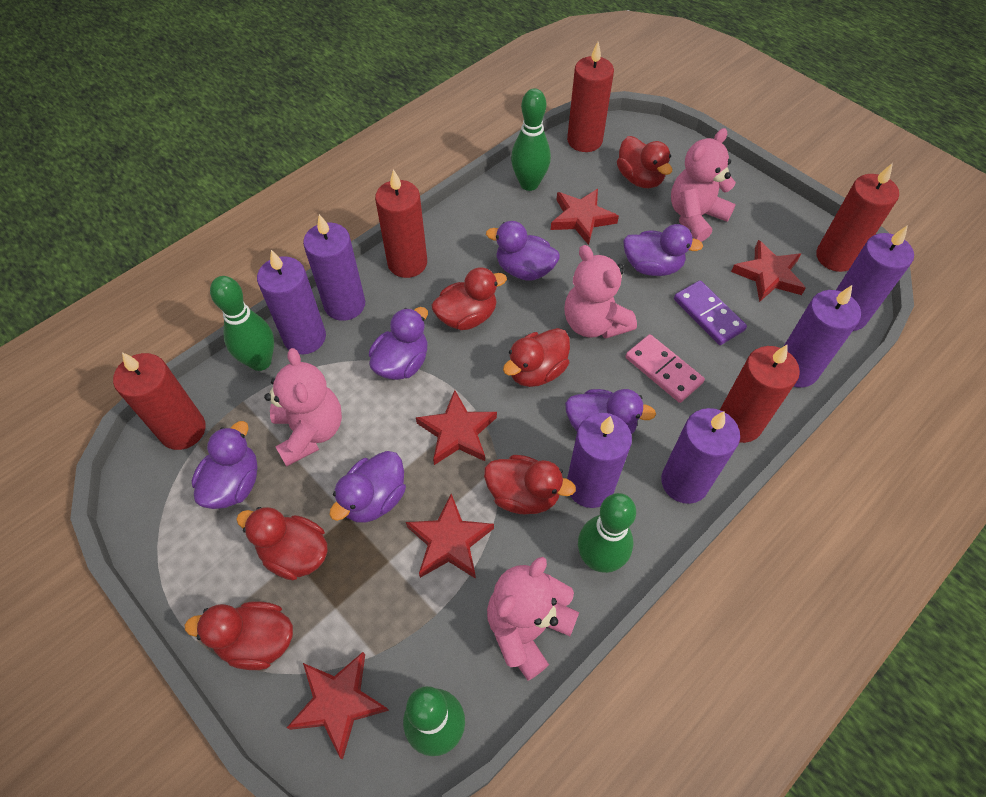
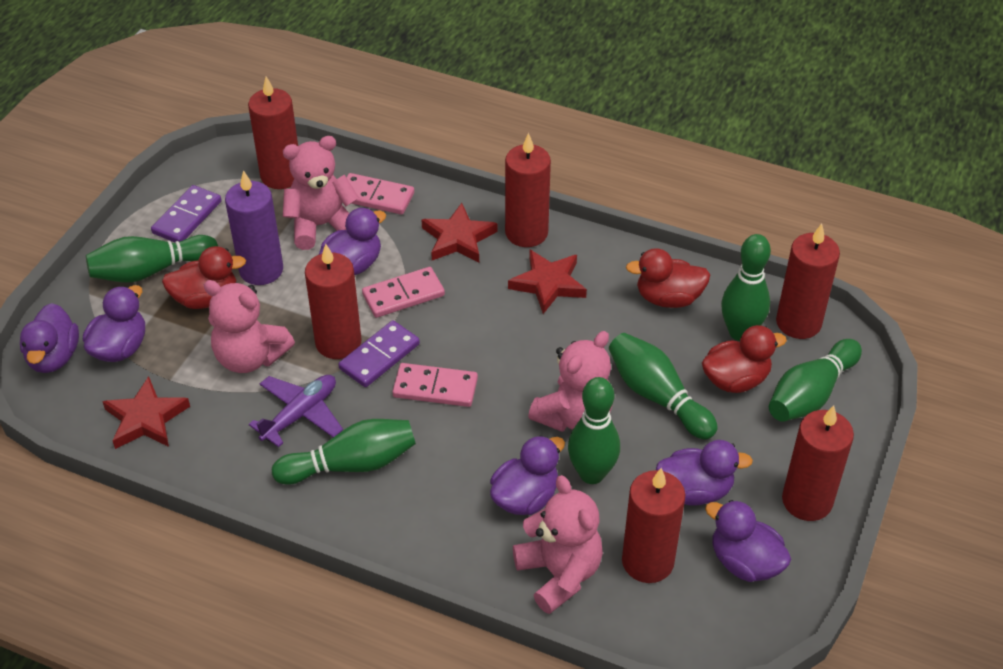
green bowling pin: 4 -> 6
pink domino: 1 -> 3
purple candle: 6 -> 1
purple domino: 1 -> 2
purple plane: 0 -> 1
red candle: 5 -> 6
red duck: 6 -> 3
red star: 5 -> 3

